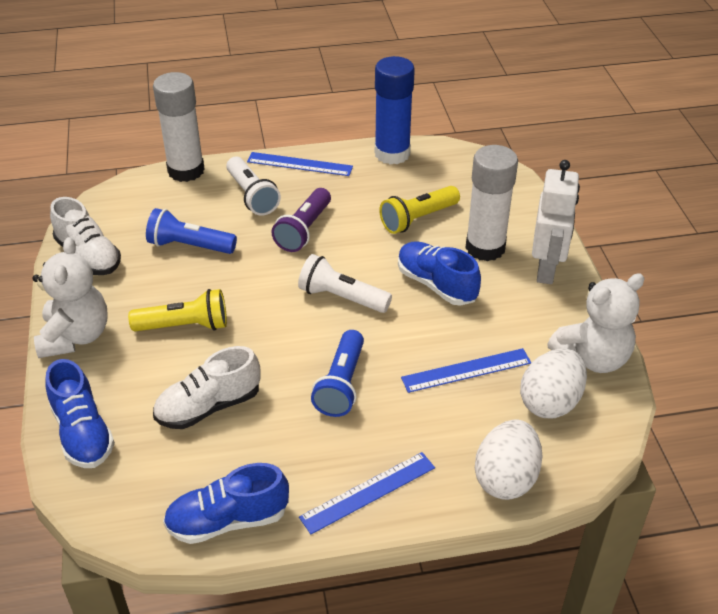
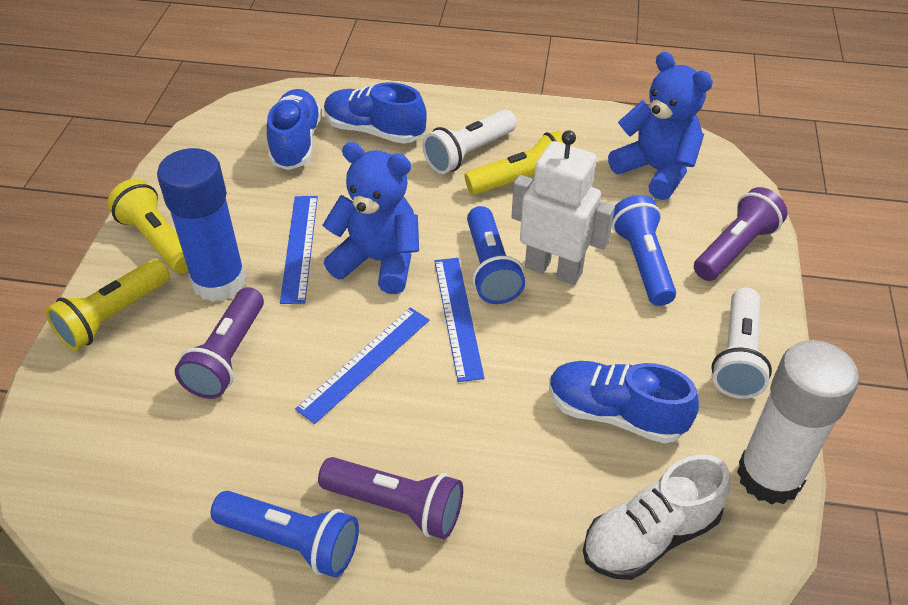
blue flashlight: 2 -> 3
blue teddy bear: 0 -> 2
purple flashlight: 1 -> 3
white egg: 2 -> 0
white glue stick: 2 -> 1
white shoe: 2 -> 1
white teddy bear: 2 -> 0
yellow flashlight: 2 -> 3

